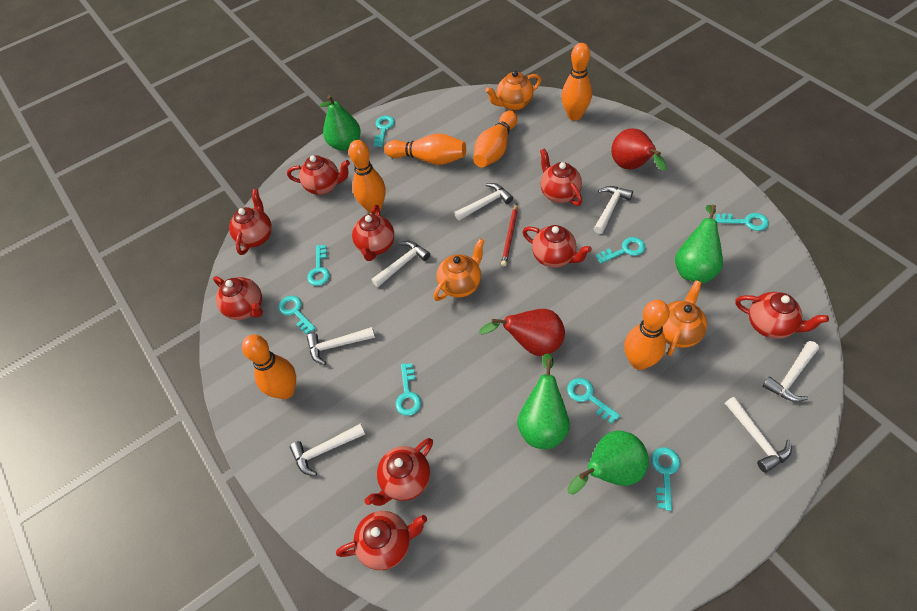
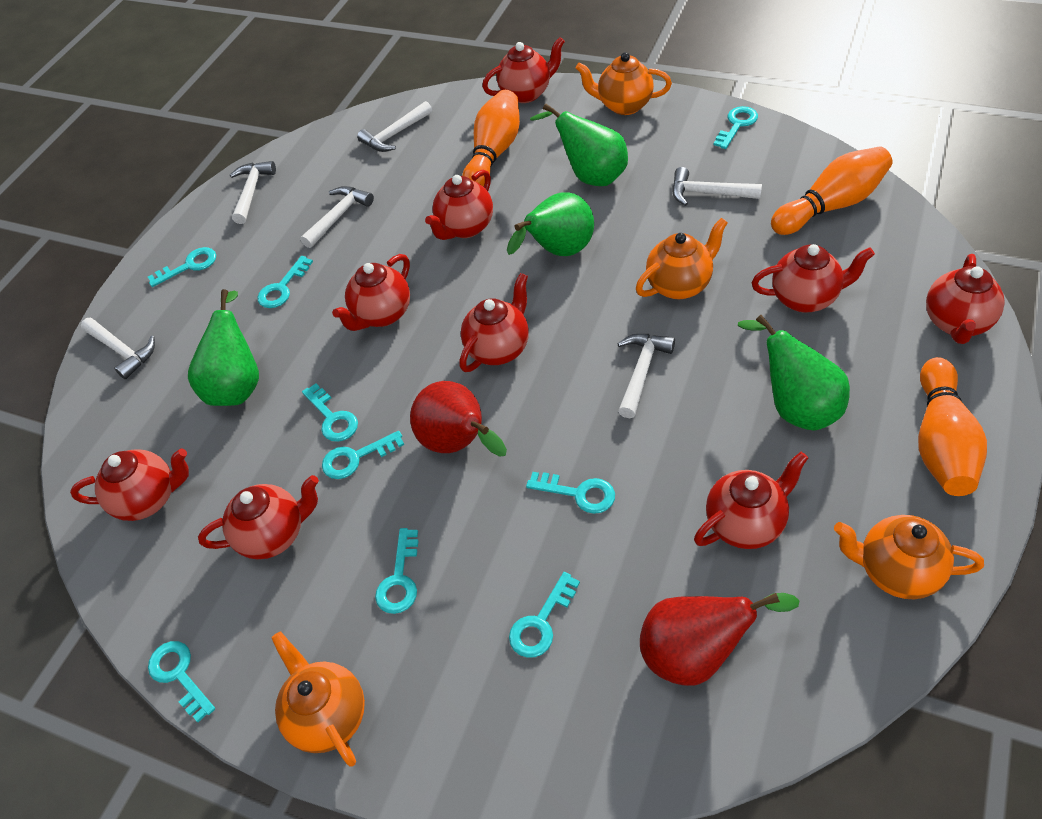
orange bowling pin: 6 -> 3
orange teapot: 3 -> 4
red pencil: 1 -> 0
turquoise key: 8 -> 9
white hammer: 7 -> 6

